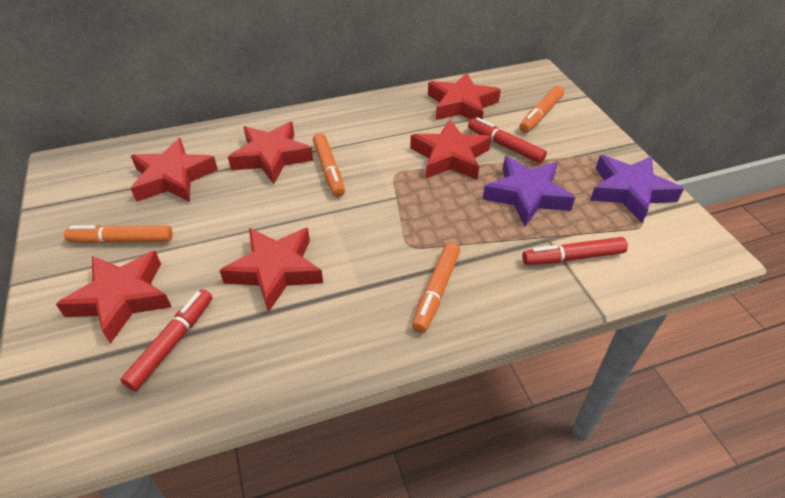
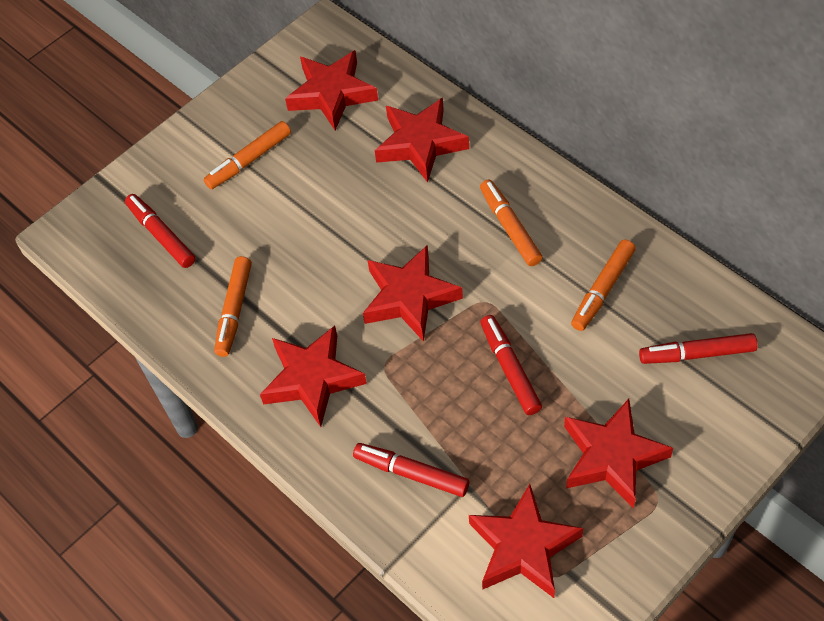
purple star: 2 -> 0
red marker: 3 -> 4

